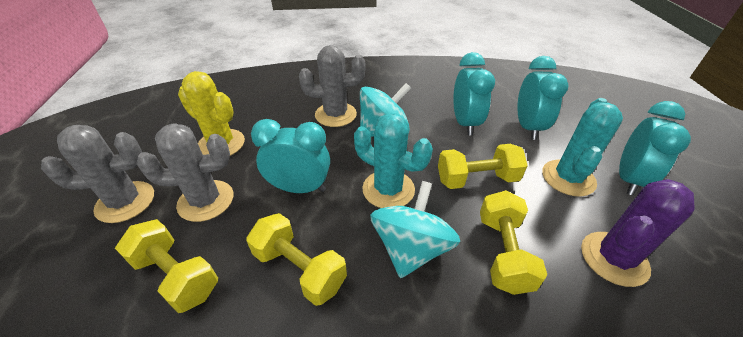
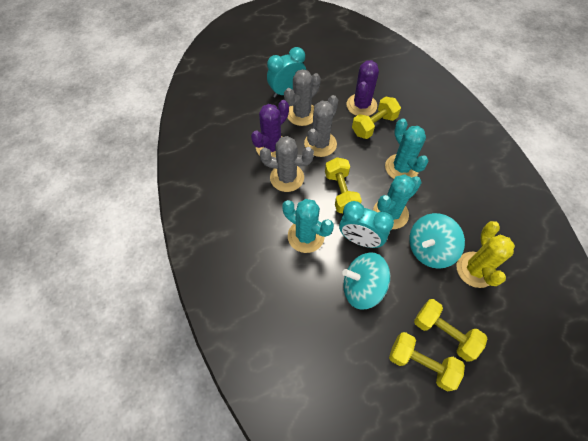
purple cactus: 1 -> 2
turquoise cactus: 2 -> 3
turquoise clock: 4 -> 2

